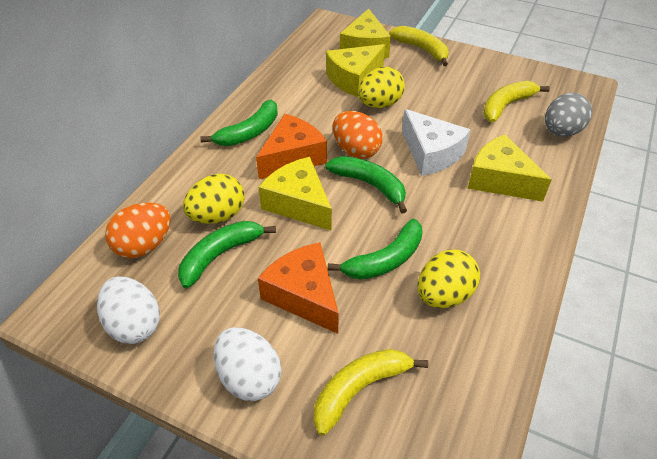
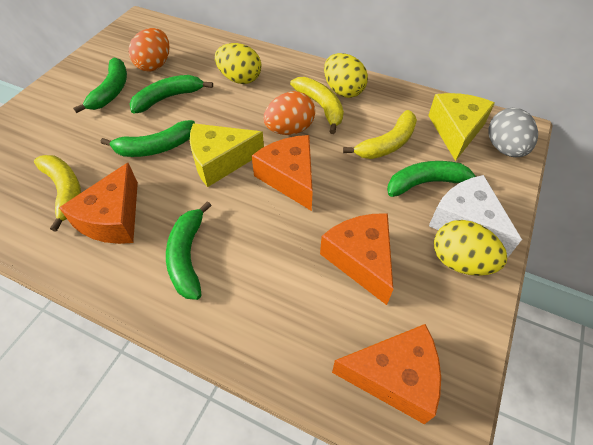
green banana: 4 -> 5
orange cheese: 2 -> 4
white egg: 2 -> 0
yellow cheese: 4 -> 2

